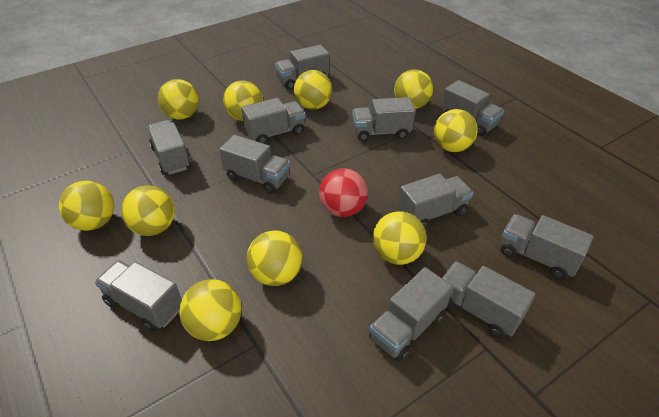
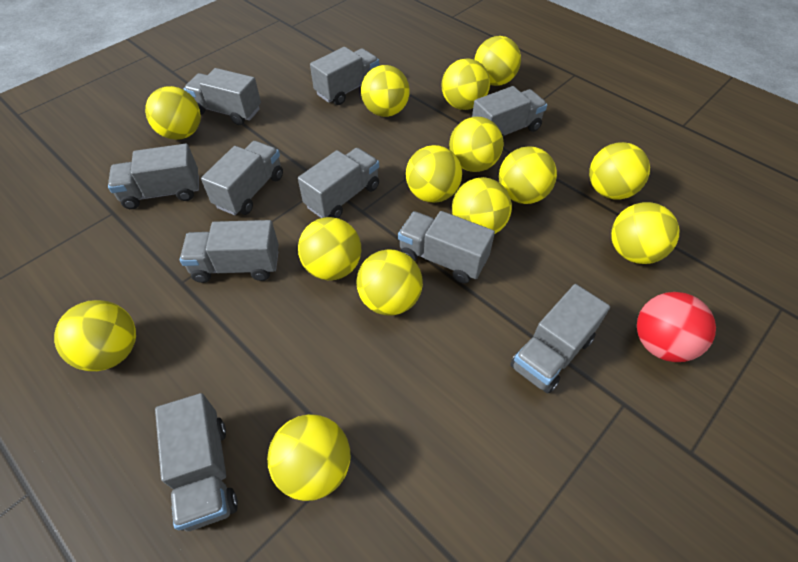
grey truck: 11 -> 10
yellow ball: 10 -> 14

